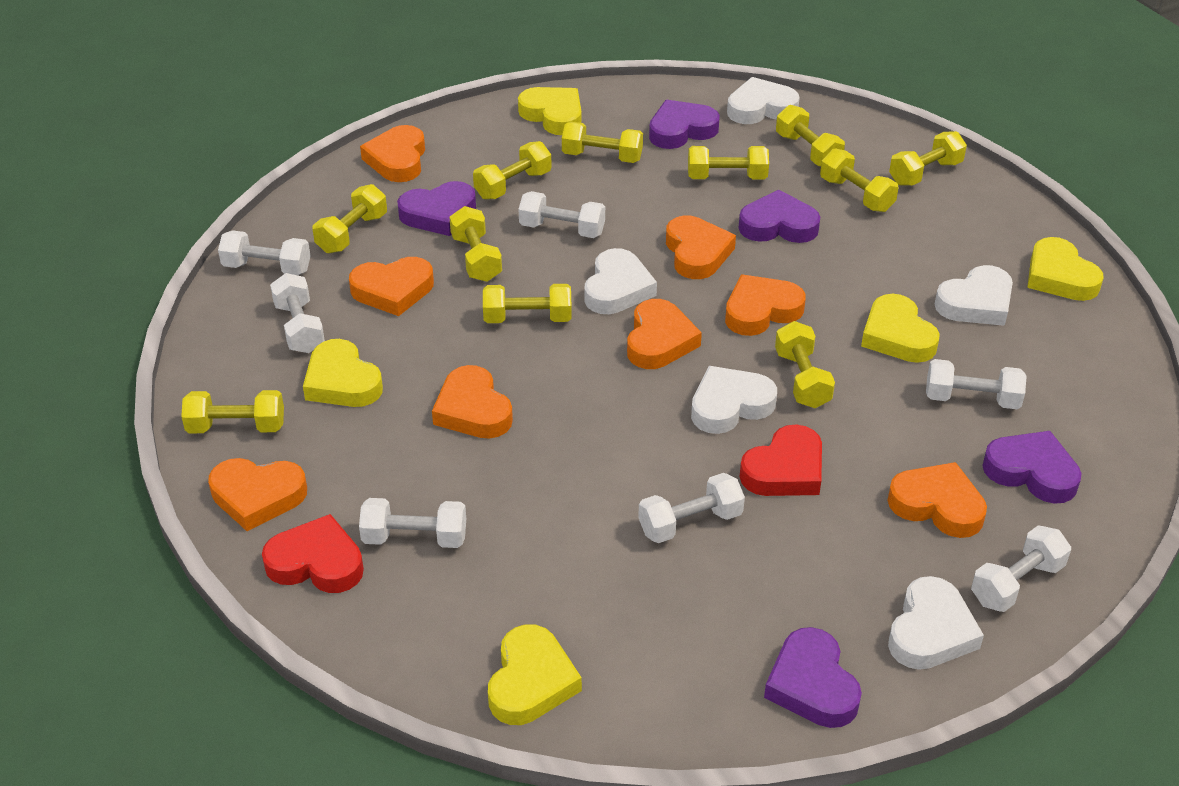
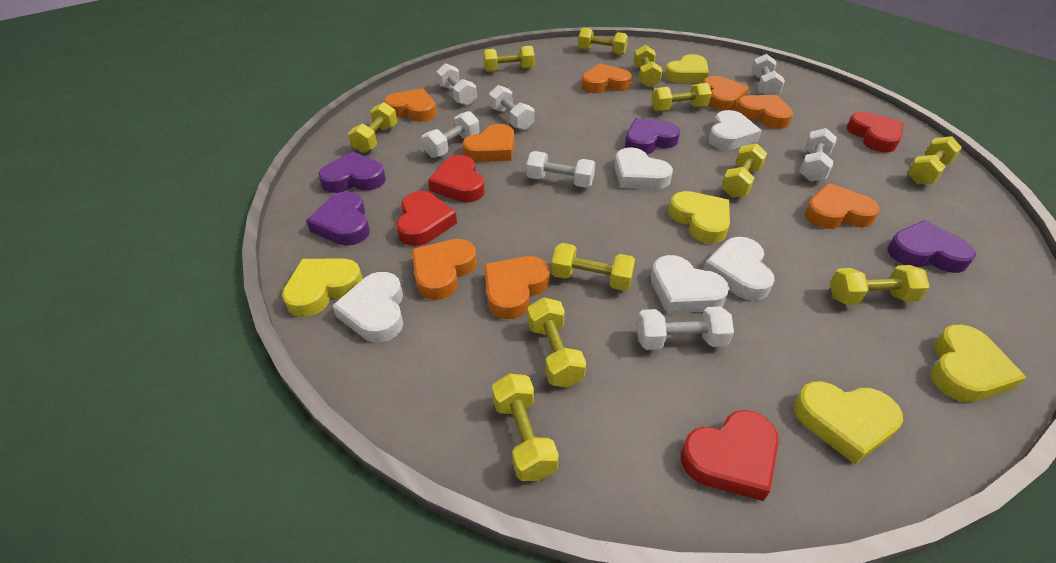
purple heart: 5 -> 4
red heart: 2 -> 4

